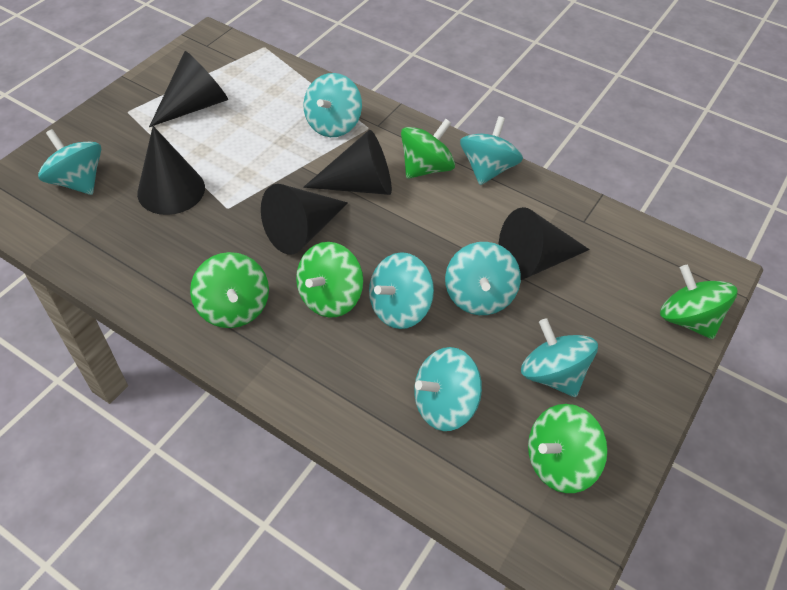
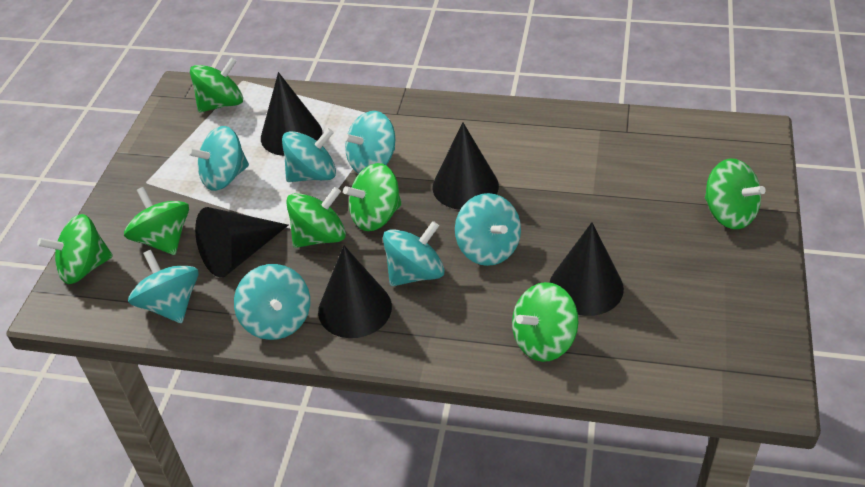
green spinning top: 5 -> 7

